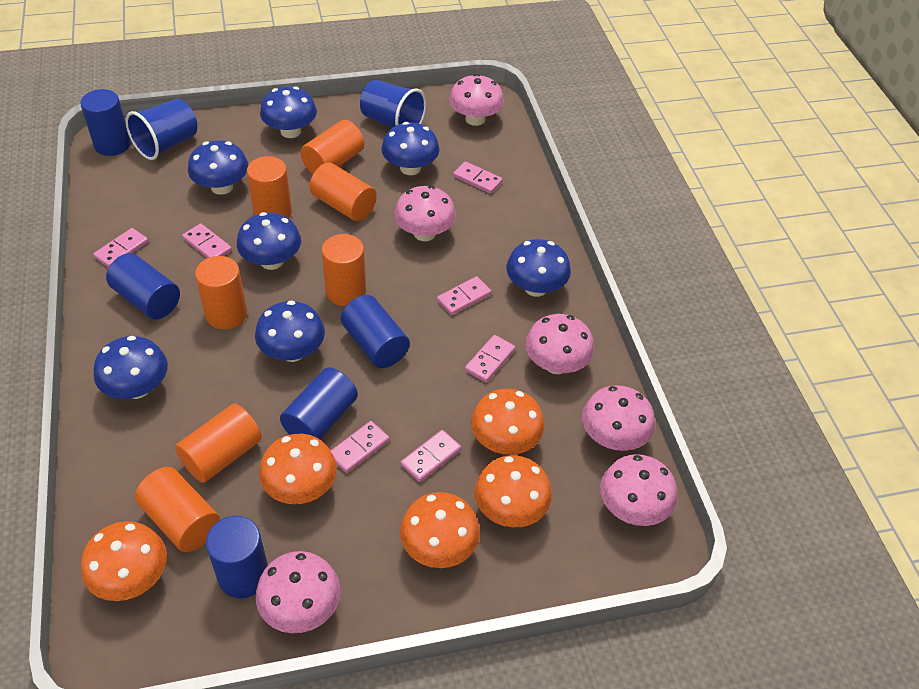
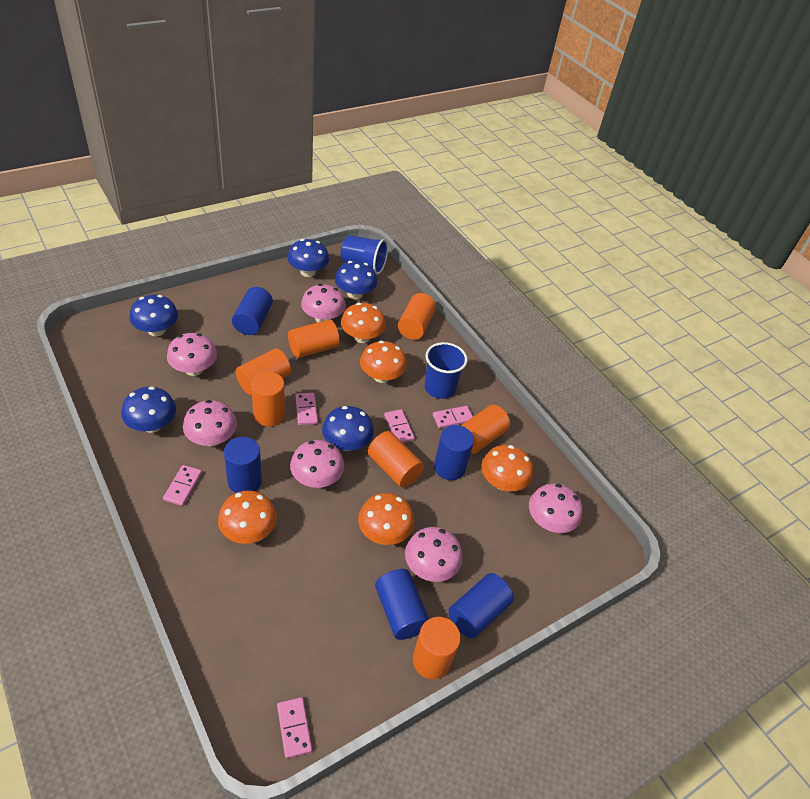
blue mushroom: 7 -> 5
pink domino: 7 -> 5

